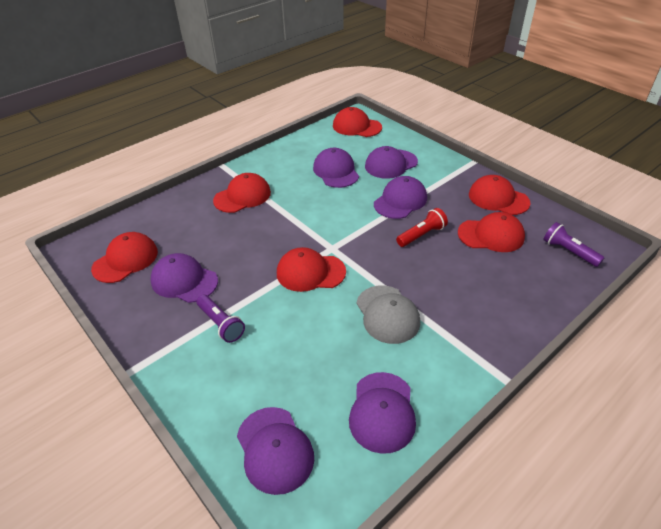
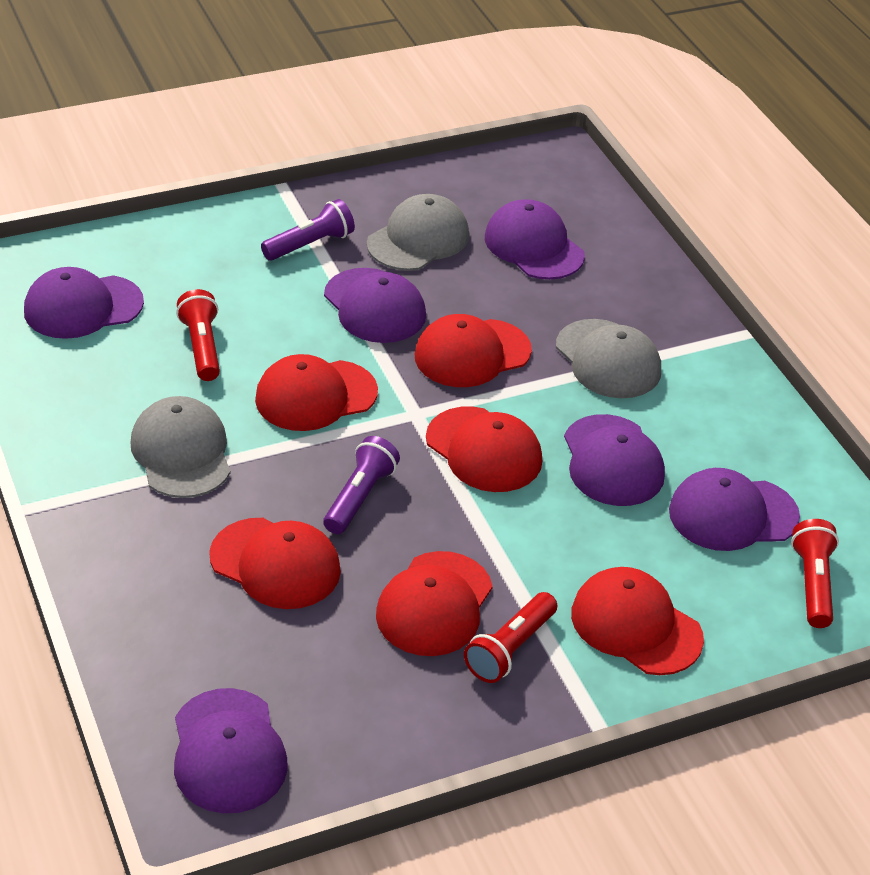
grey cap: 1 -> 3
red flashlight: 1 -> 3

